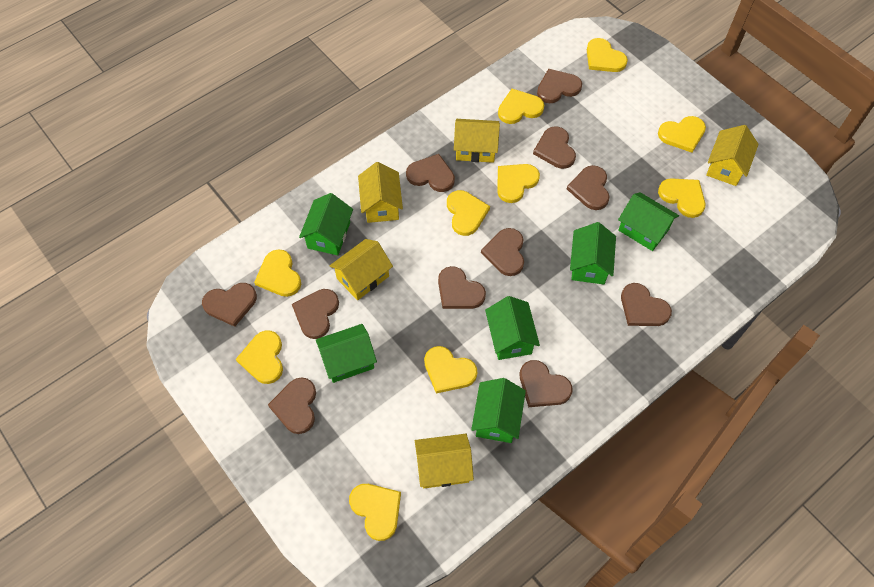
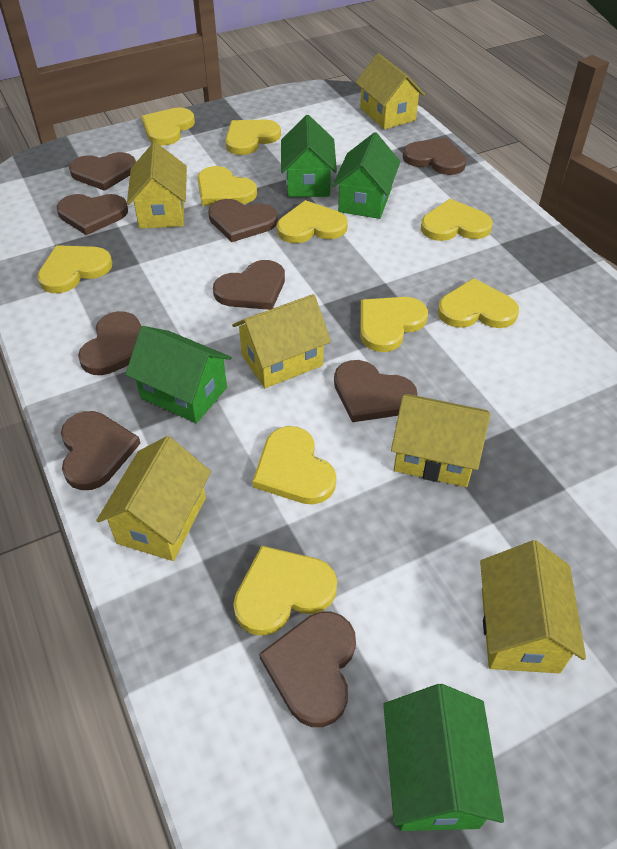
brown heart: 11 -> 9
green house: 6 -> 4
yellow house: 5 -> 6

